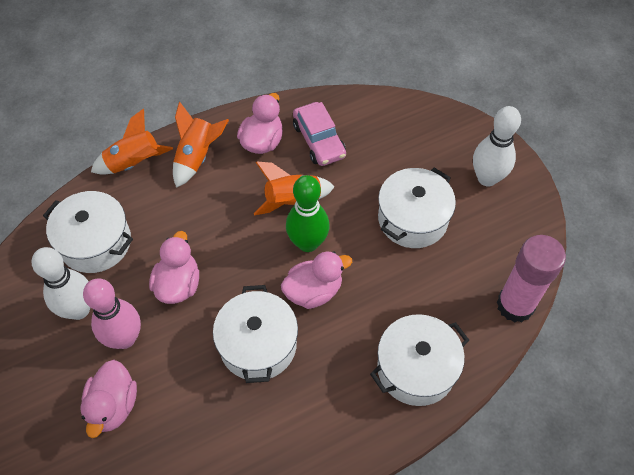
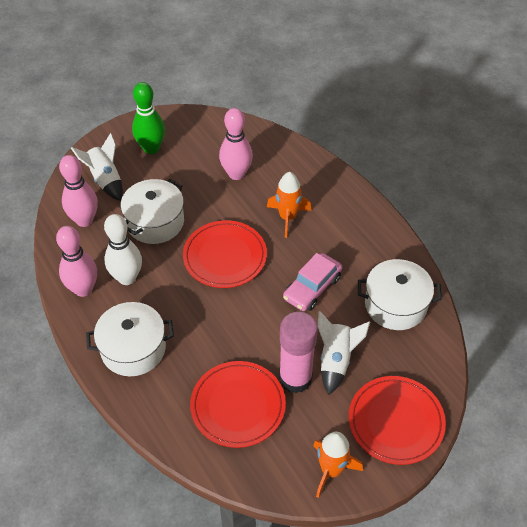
orange rocket: 3 -> 2
pink bowling pin: 1 -> 3
pink duck: 4 -> 0
red plate: 0 -> 3
white bowling pin: 2 -> 1
white pot: 4 -> 3
white rocket: 0 -> 2

